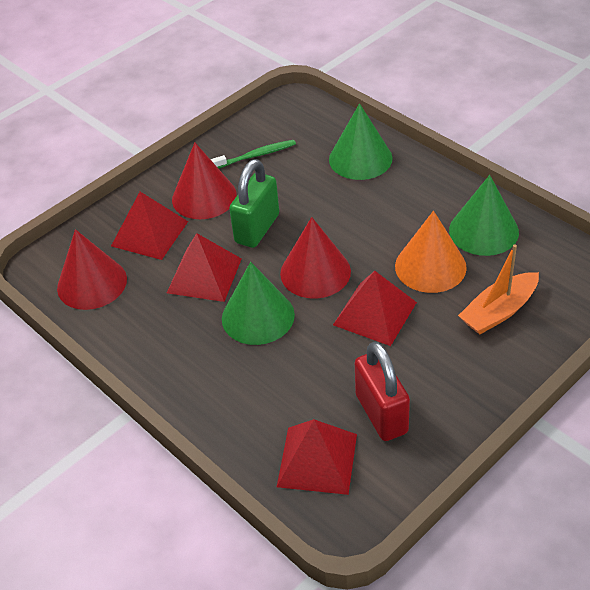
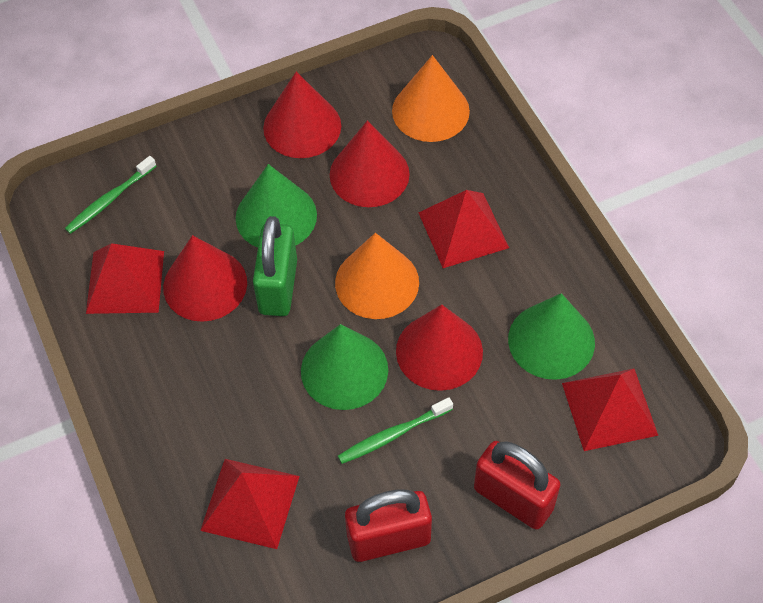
green toothbrush: 1 -> 2
orange boat: 1 -> 0
orange cone: 1 -> 2
red cone: 3 -> 4
red padlock: 1 -> 2

